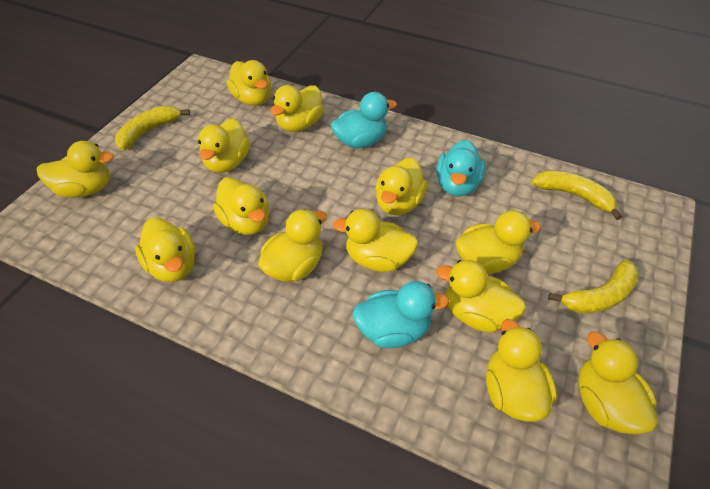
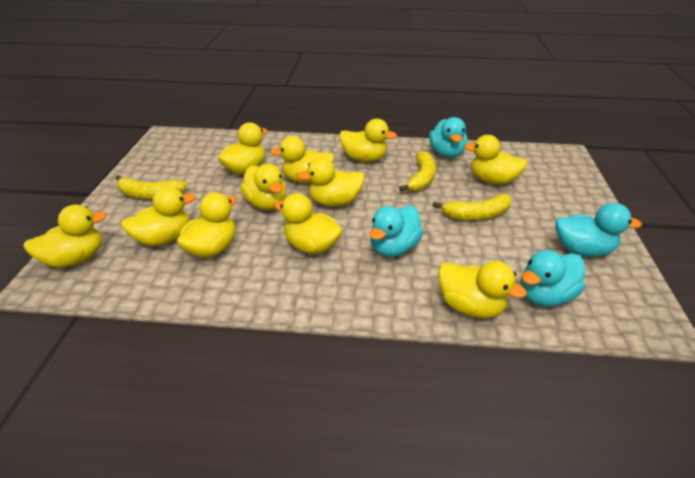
turquoise duck: 3 -> 4
yellow duck: 13 -> 11

